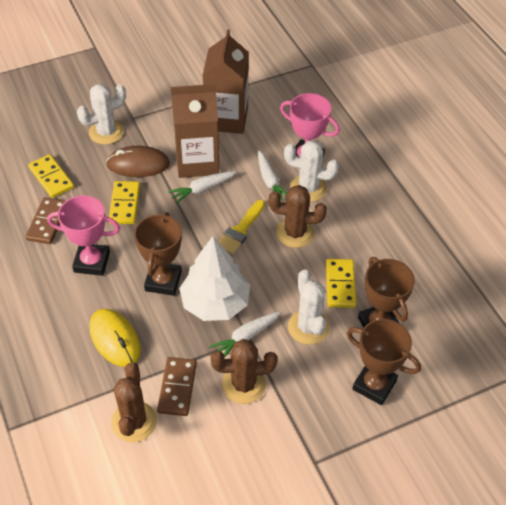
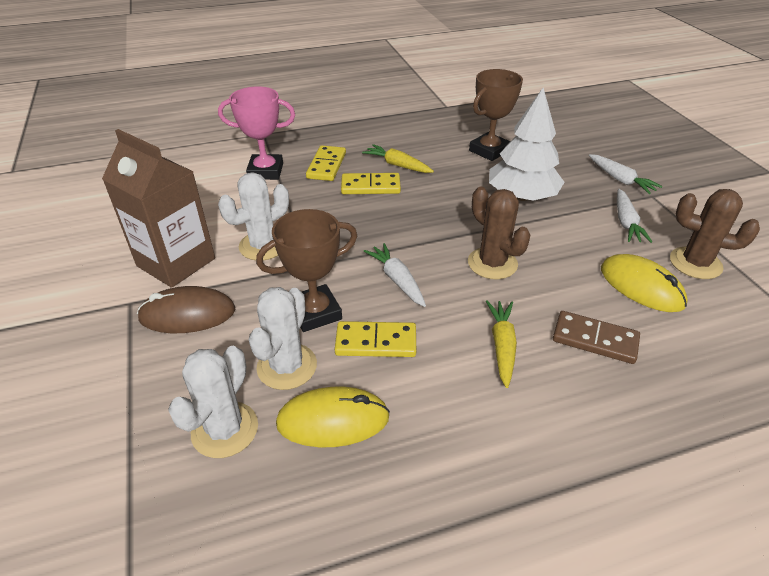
brown cactus: 3 -> 2
brown carton: 2 -> 1
brown domino: 2 -> 1
brown trophy: 3 -> 2
pink trophy: 2 -> 1
yellow brush: 1 -> 0
yellow carrot: 0 -> 2
yellow mouse: 1 -> 2

